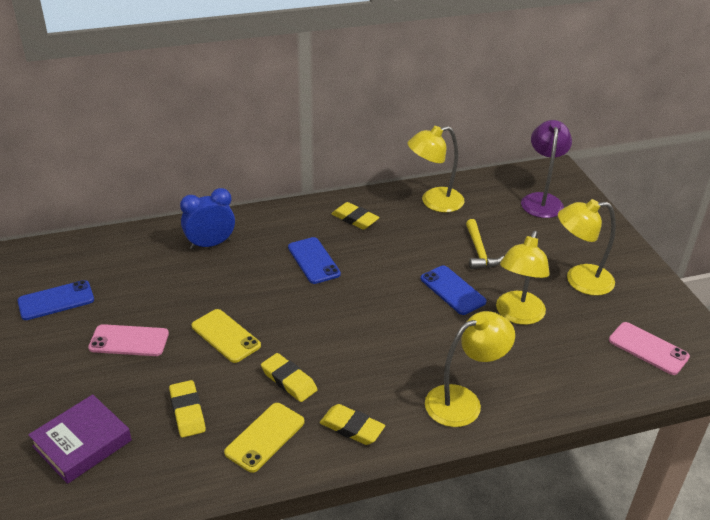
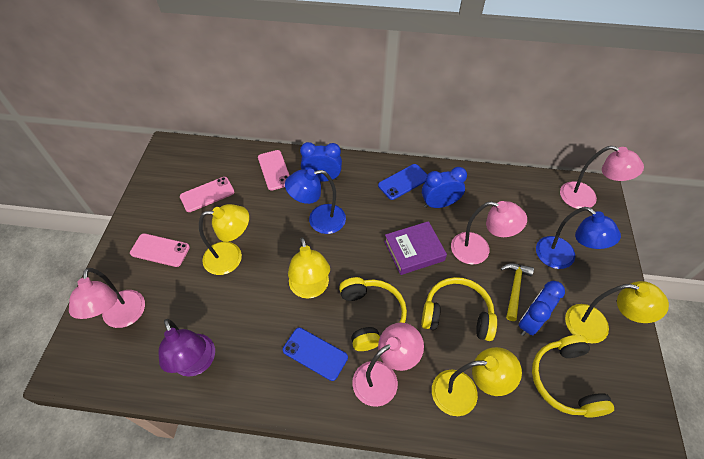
blue clock: 1 -> 3
blue lamp: 0 -> 2
blue phone: 3 -> 2
pink lamp: 0 -> 4
pink phone: 2 -> 3
yellow eraser: 4 -> 0
yellow headphones: 0 -> 3
yellow phone: 2 -> 0

